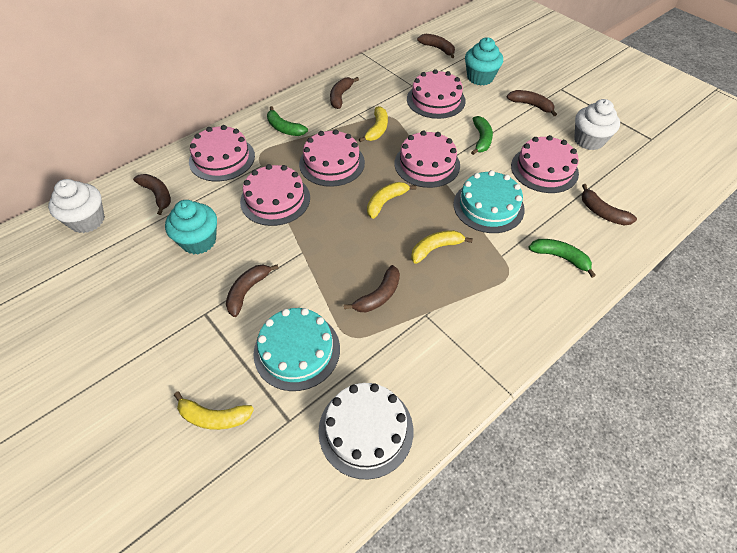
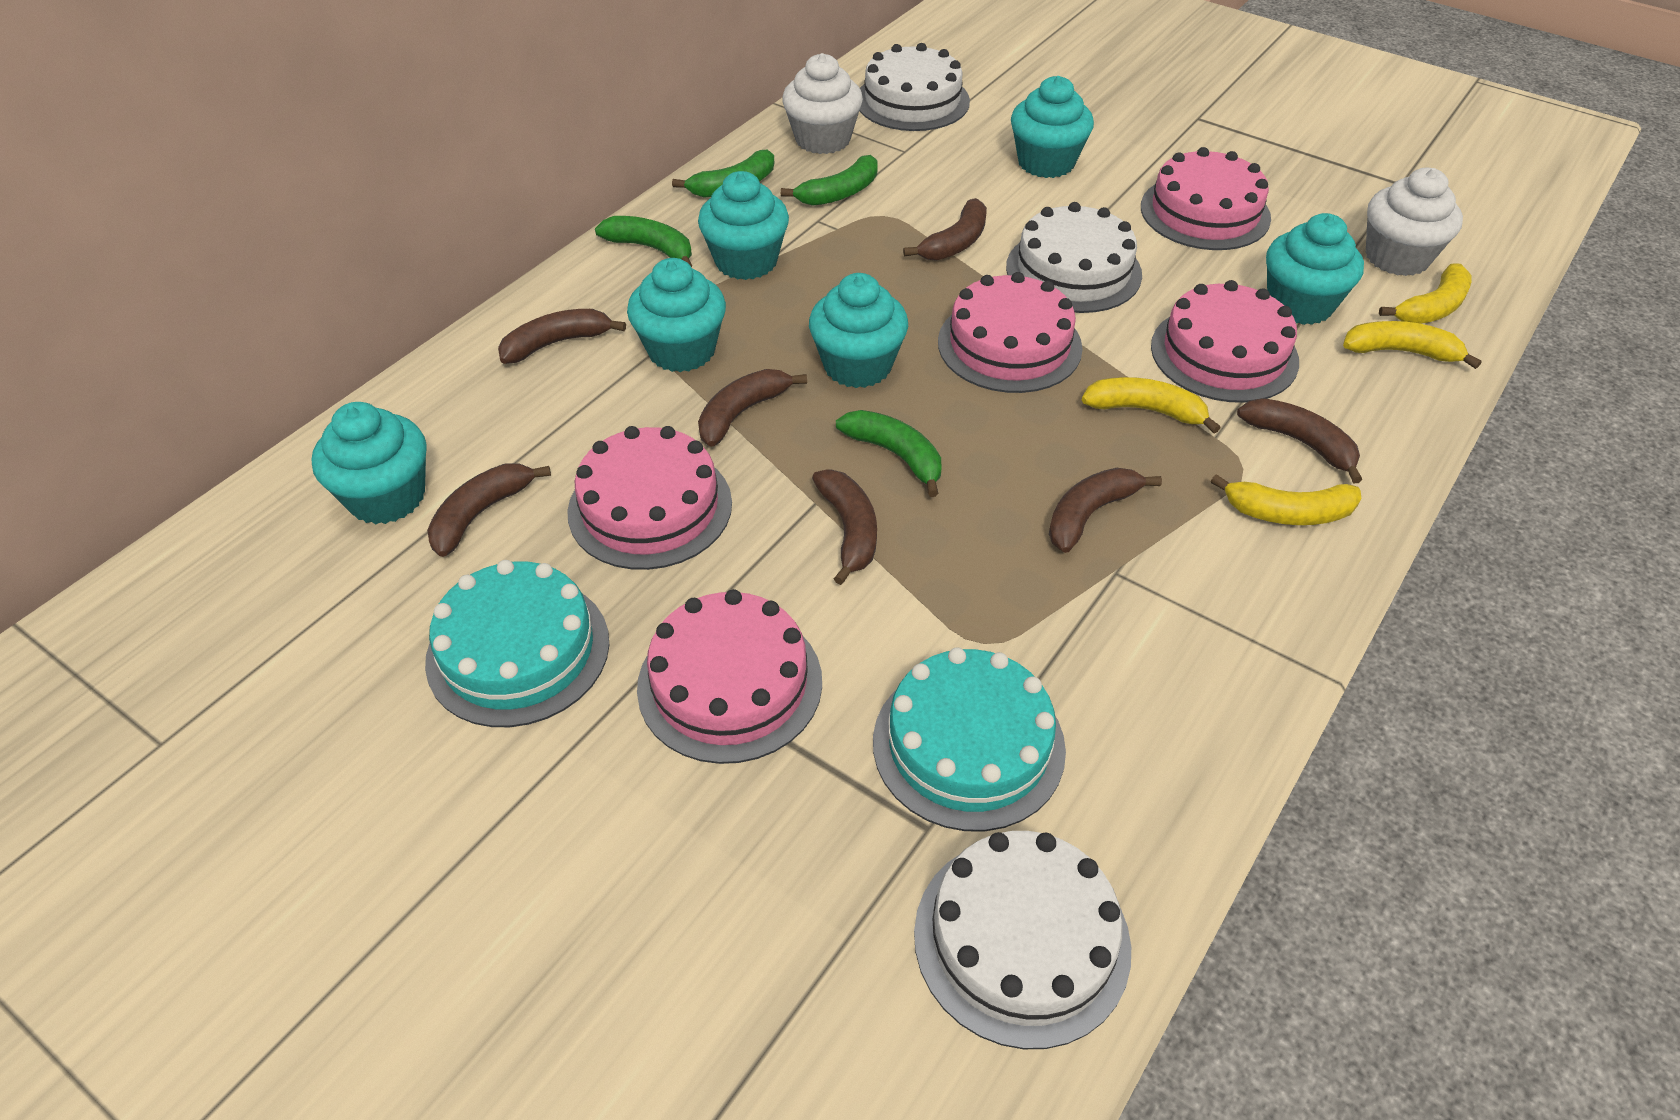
green banana: 3 -> 4
pink cake: 6 -> 5
turquoise cupcake: 2 -> 6
white cake: 1 -> 3

